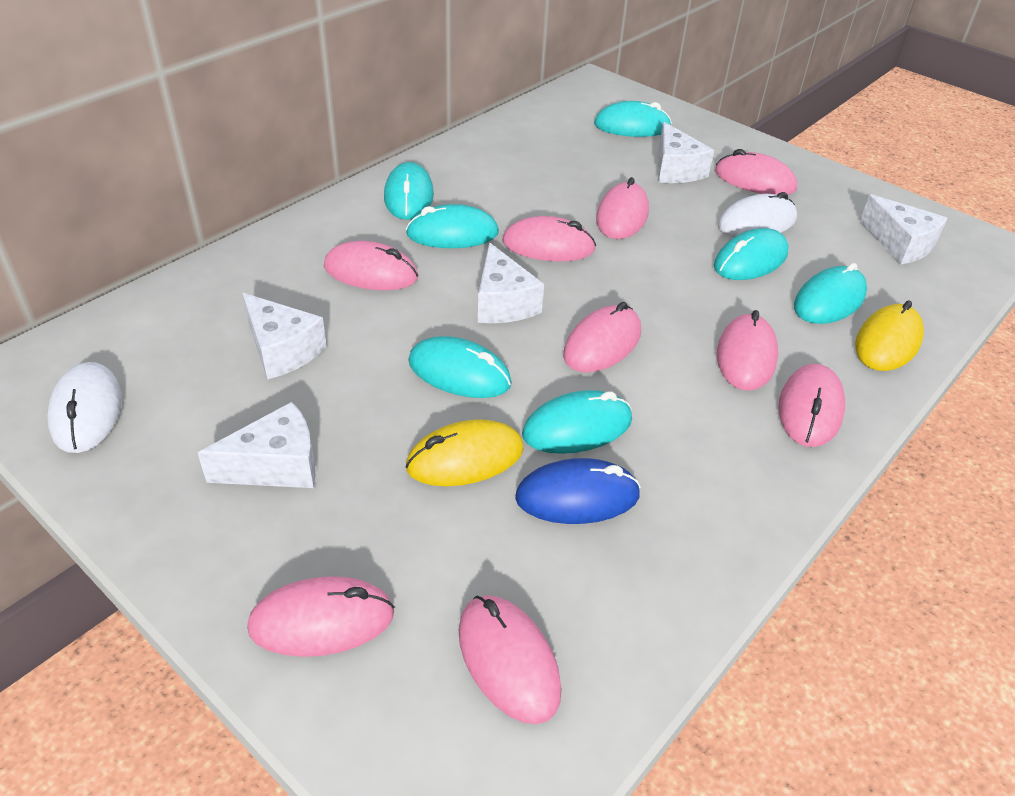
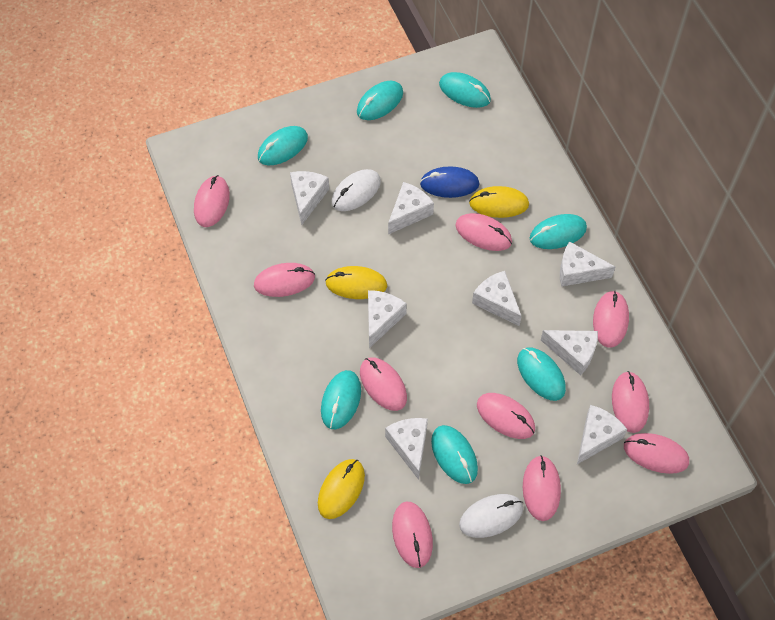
pink mouse: 9 -> 10
white cheese: 5 -> 8
yellow mouse: 2 -> 3

